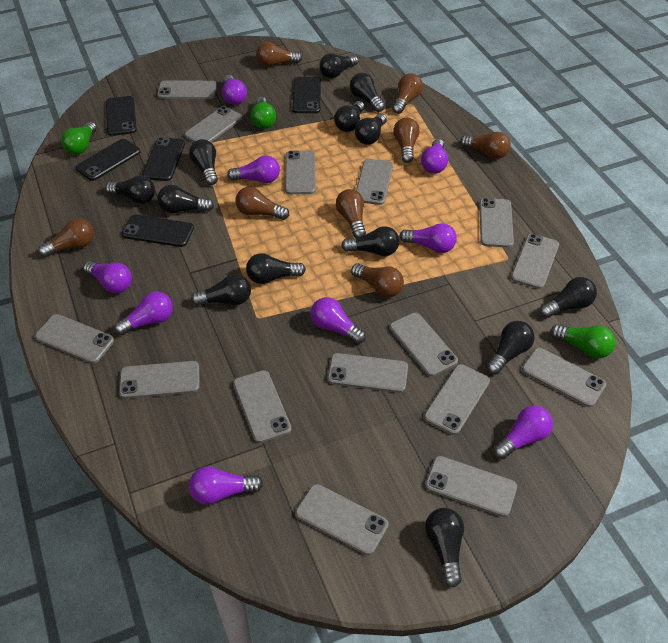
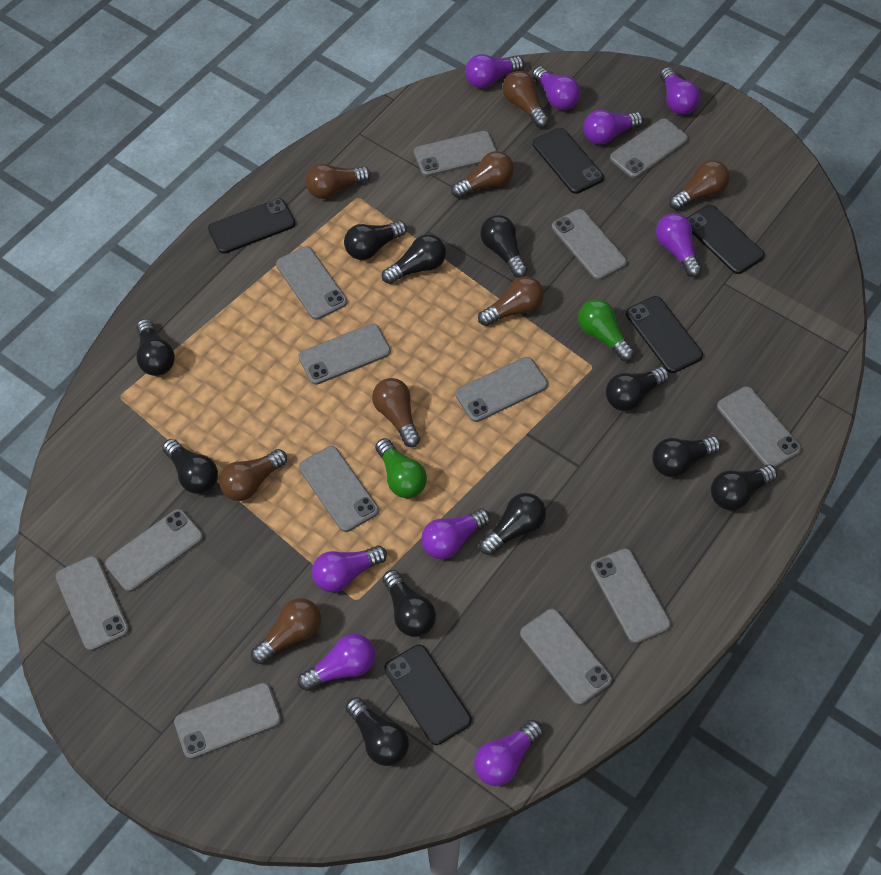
black light bulb: 13 -> 11
green light bulb: 3 -> 2
grey phone: 15 -> 13

